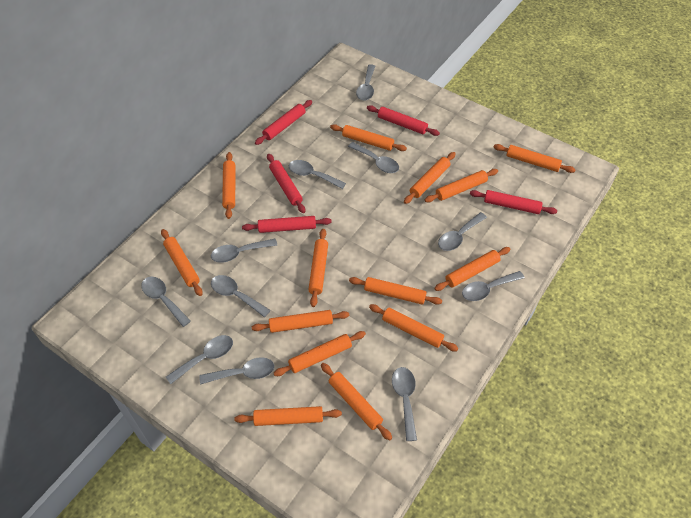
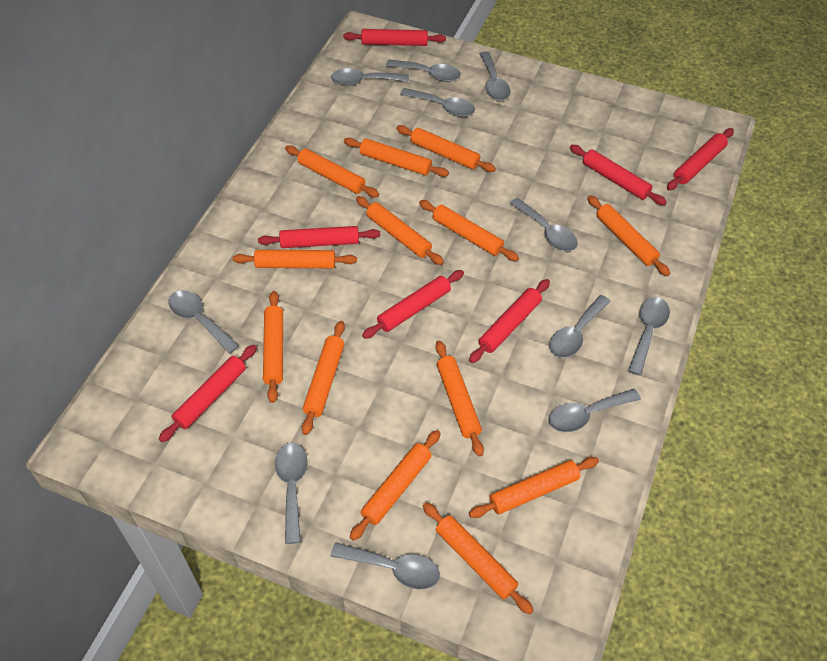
orange rolling pin: 14 -> 13
red rolling pin: 5 -> 7

